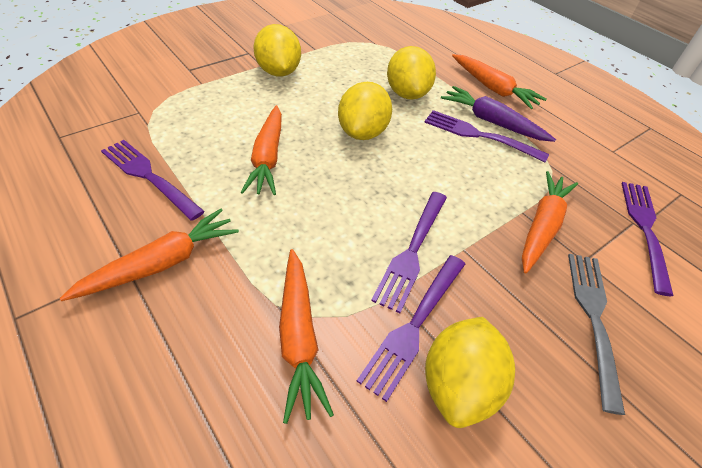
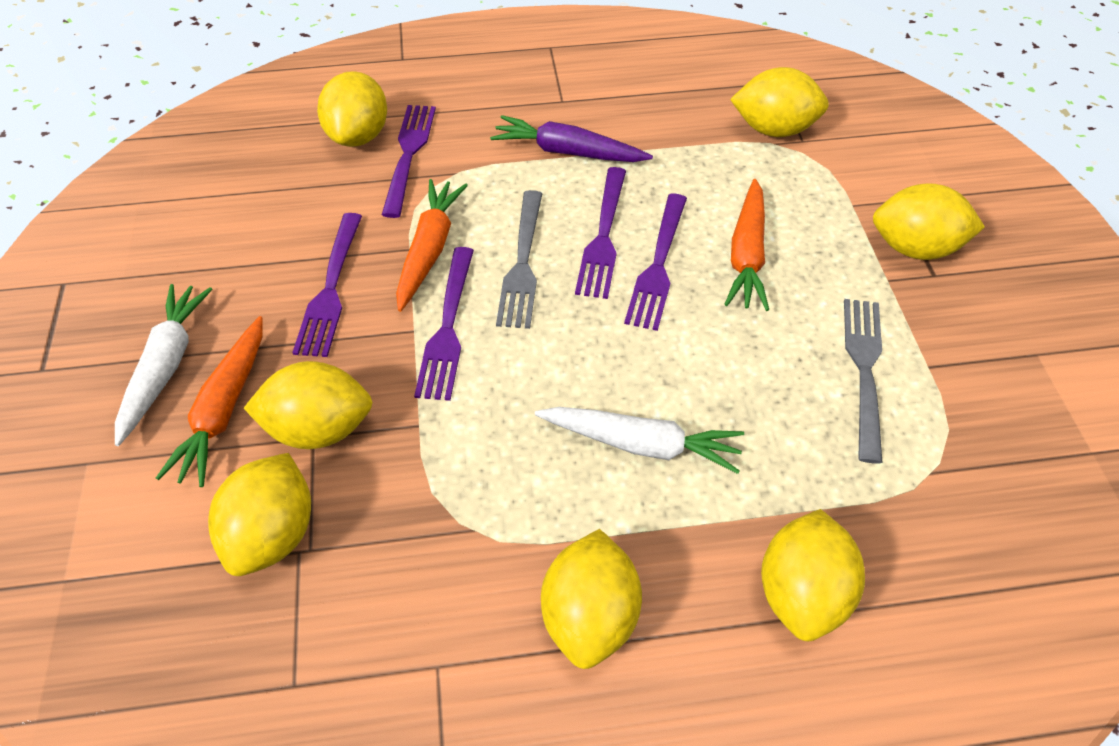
grey fork: 1 -> 2
orange carrot: 5 -> 3
white carrot: 0 -> 2
yellow lemon: 4 -> 7

